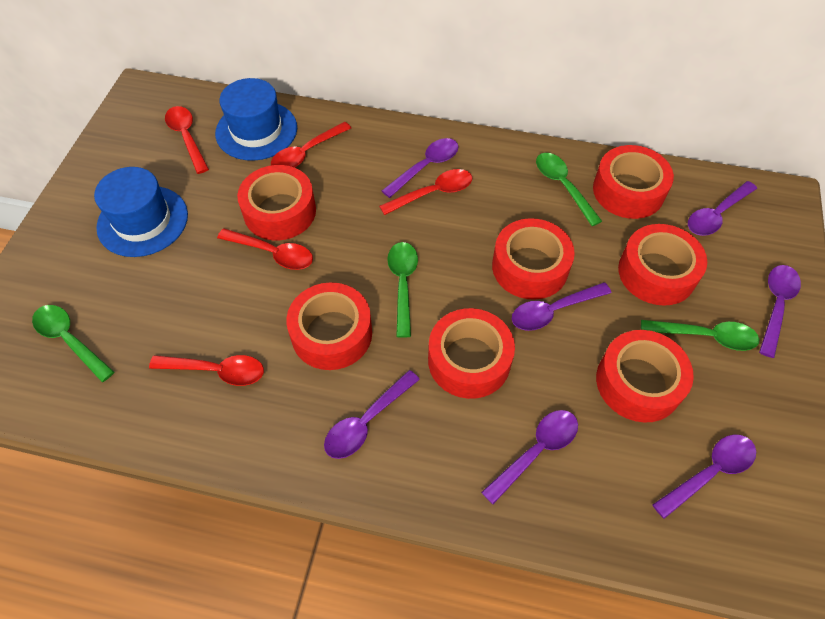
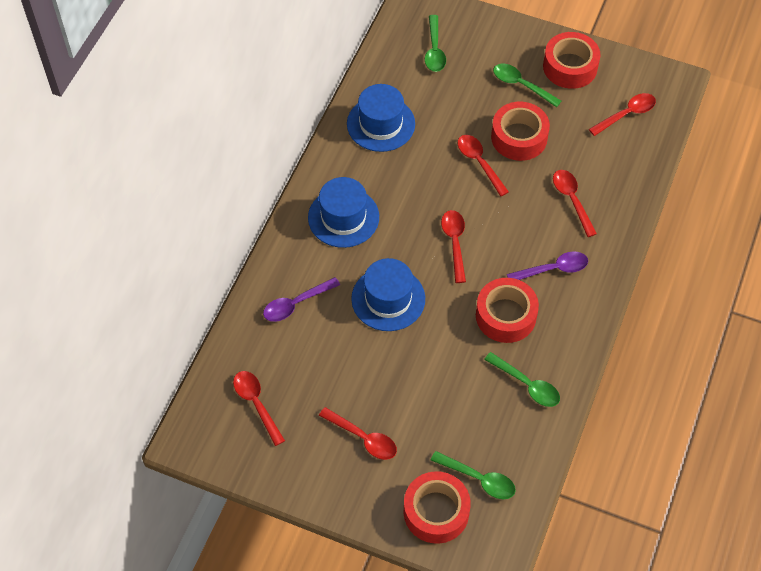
blue hat: 2 -> 3
purple spoon: 7 -> 2
red spoon: 5 -> 6
red tape: 7 -> 4

